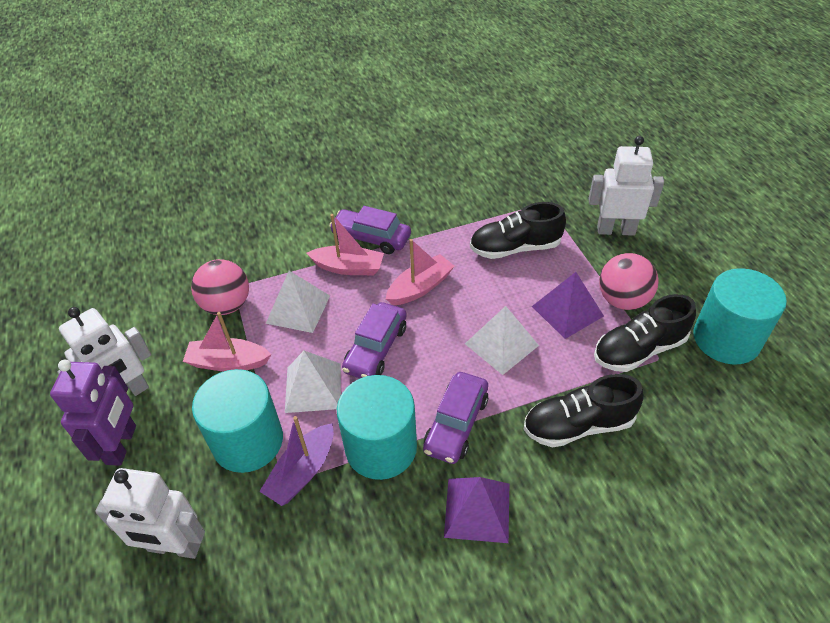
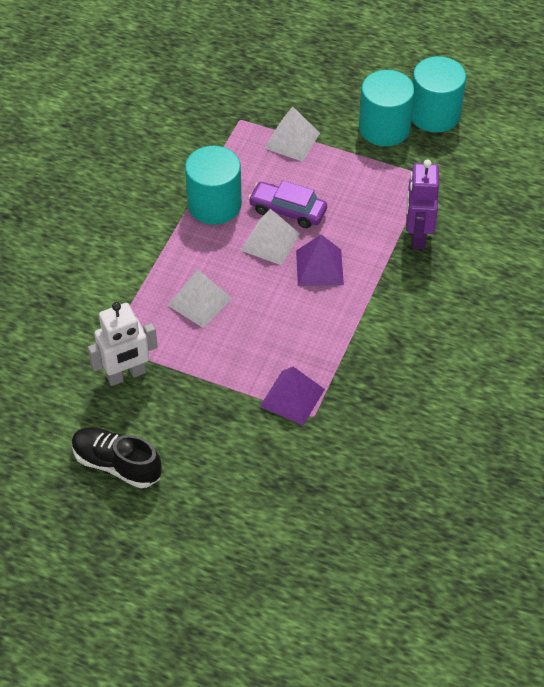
black shoe: 3 -> 1
pink ball: 2 -> 0
pink boat: 3 -> 0
purple boat: 1 -> 0
purple car: 3 -> 1
white robot: 3 -> 1

